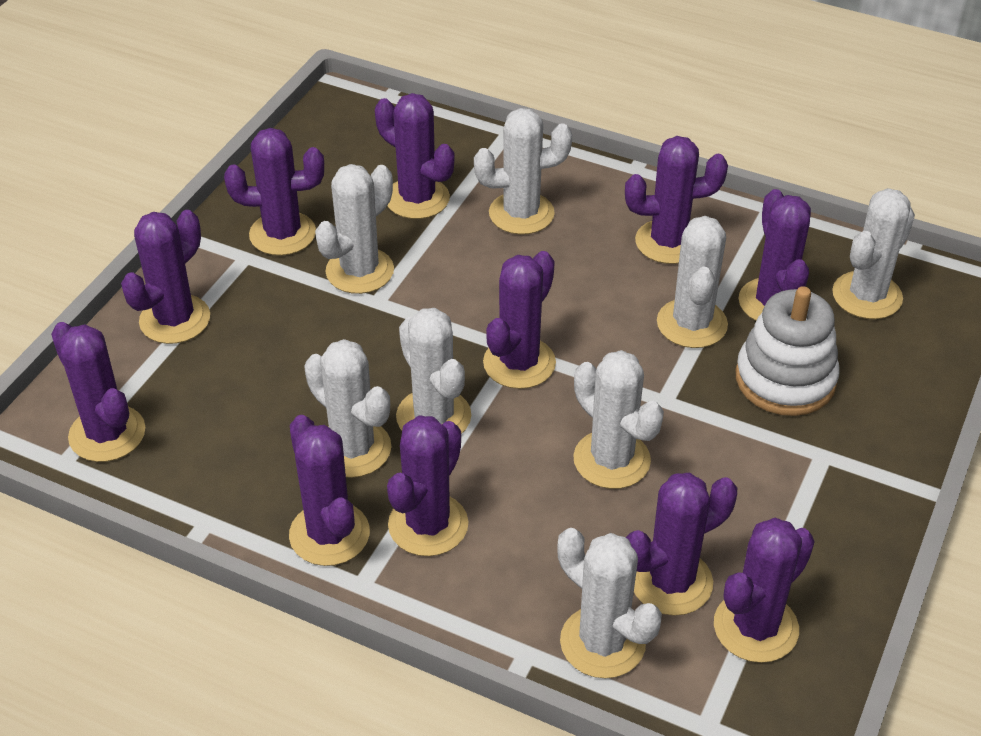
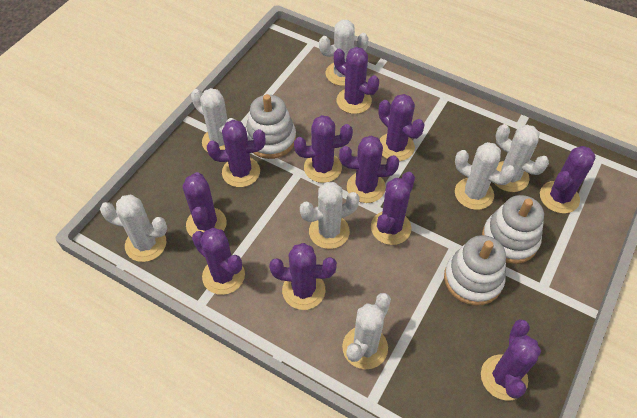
white cactus: 8 -> 7
white stacking toy: 1 -> 3

